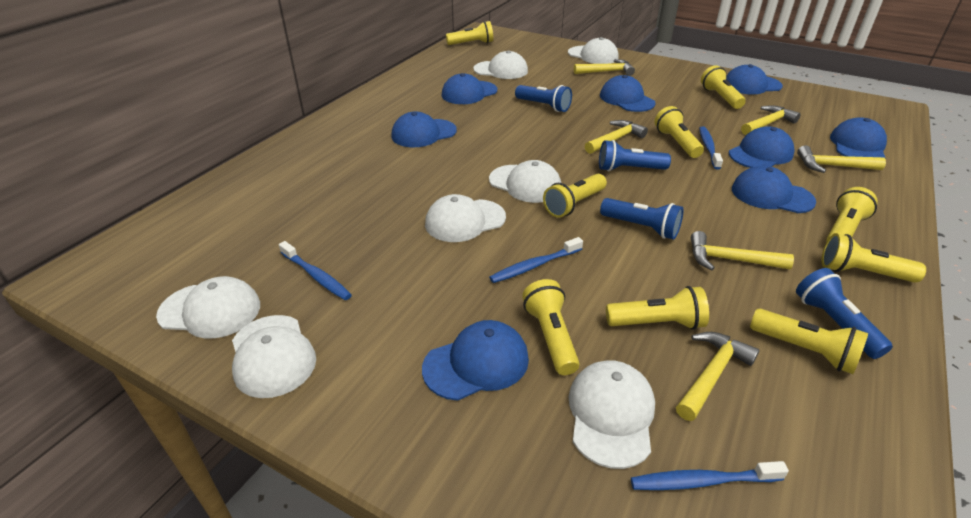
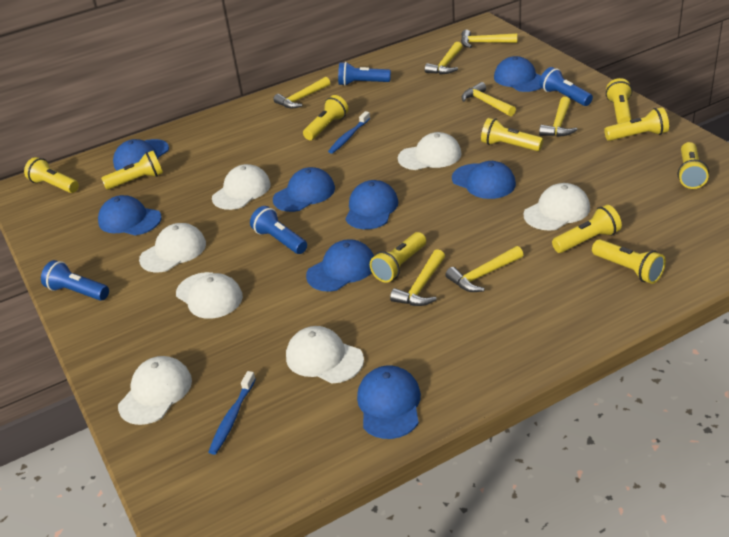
blue toothbrush: 4 -> 2
yellow flashlight: 9 -> 10
yellow hammer: 6 -> 7

